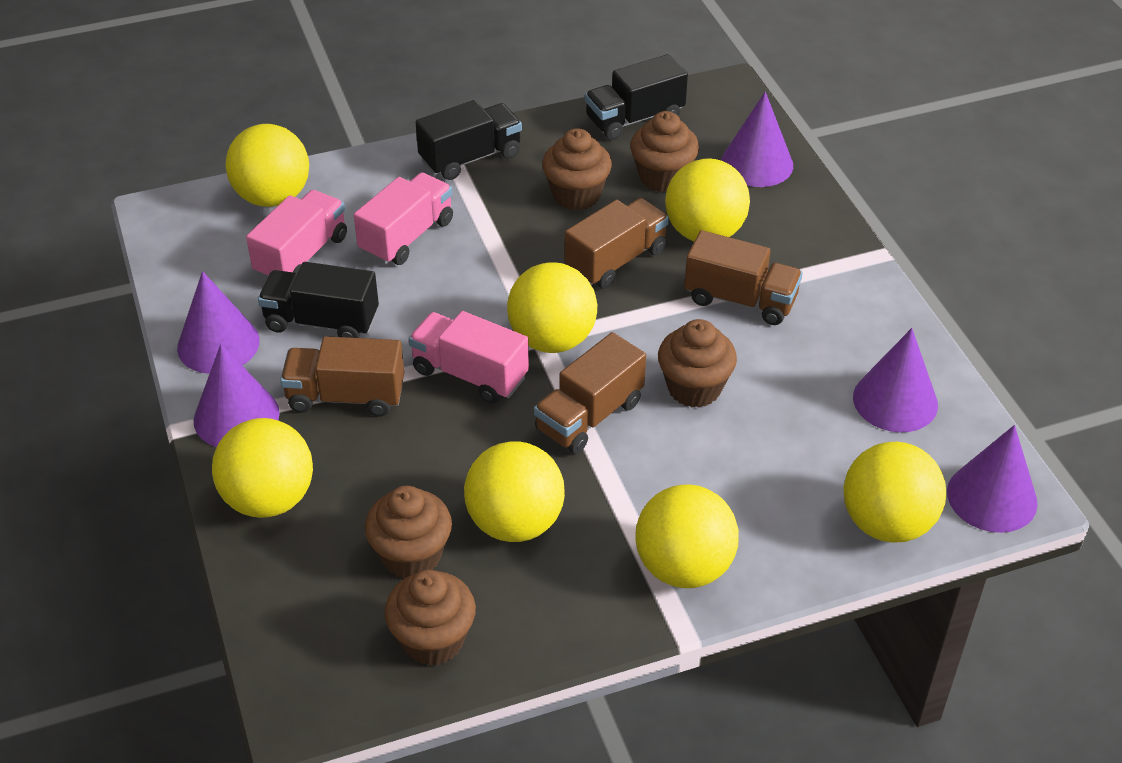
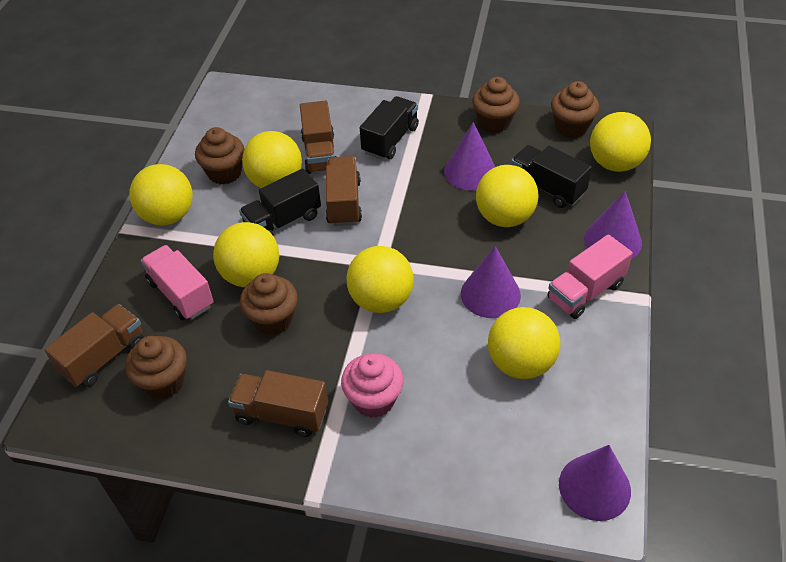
pink cupcake: 0 -> 1
pink truck: 3 -> 2
purple cone: 5 -> 4

